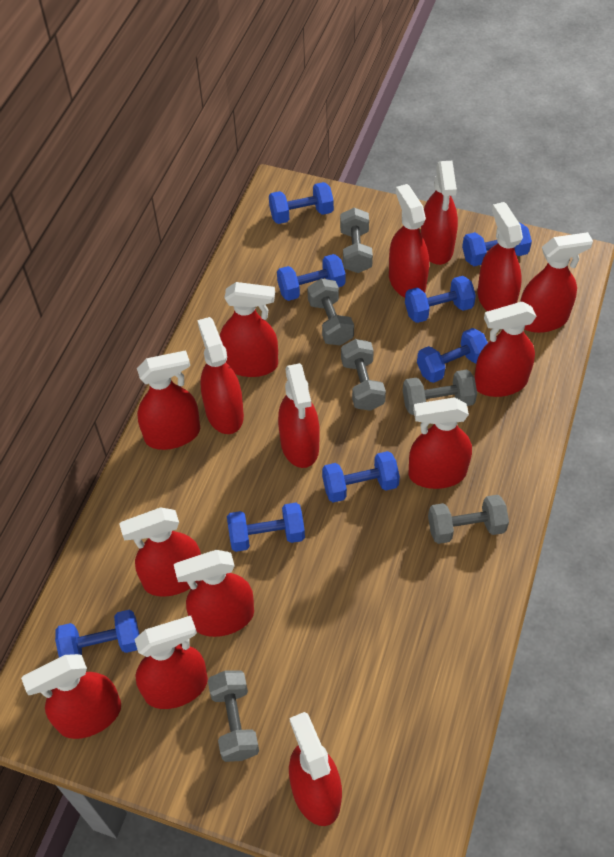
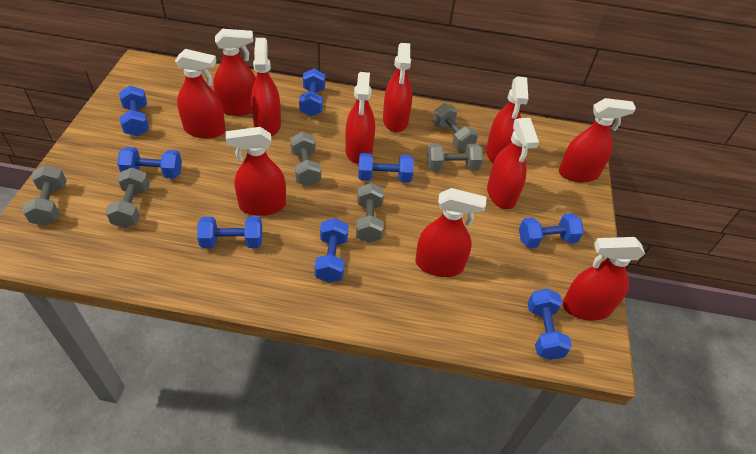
red spray bottle: 15 -> 11

